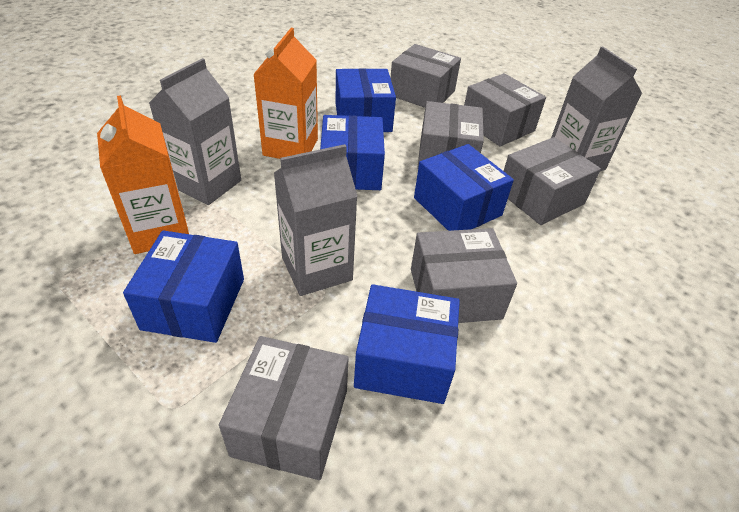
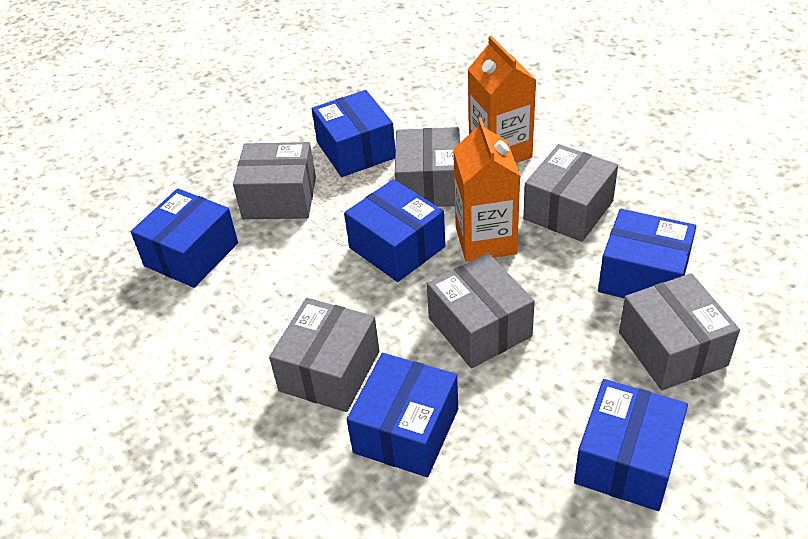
blue box: 5 -> 6
grey carton: 3 -> 0

